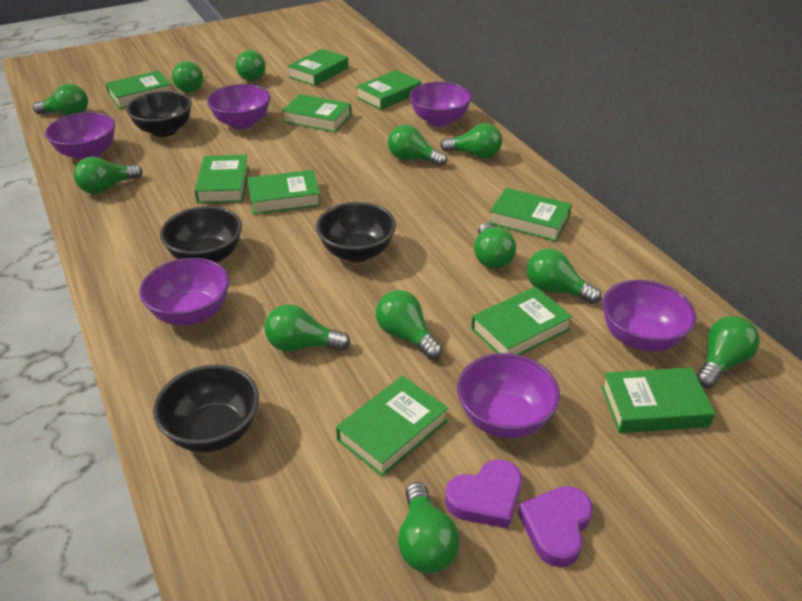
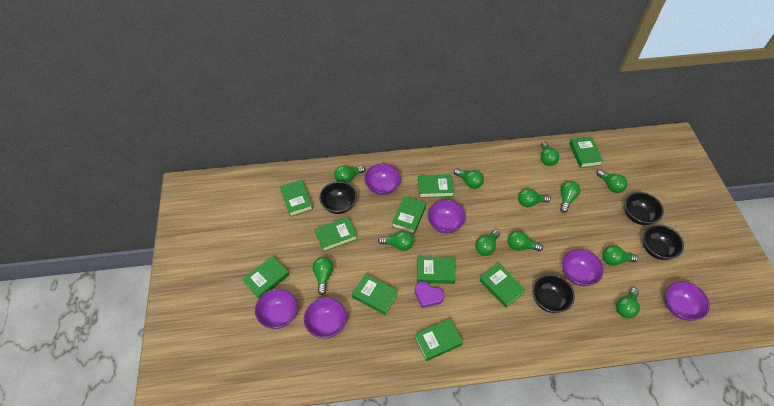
purple heart: 2 -> 1

